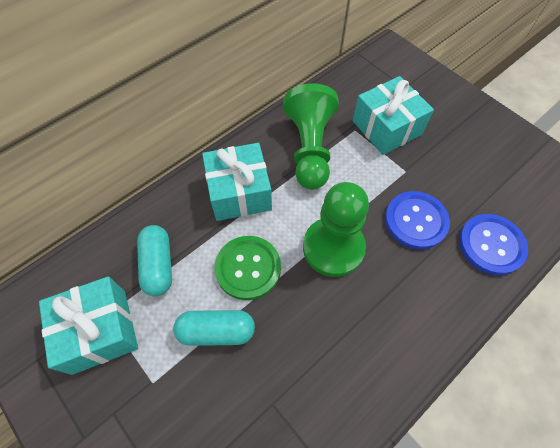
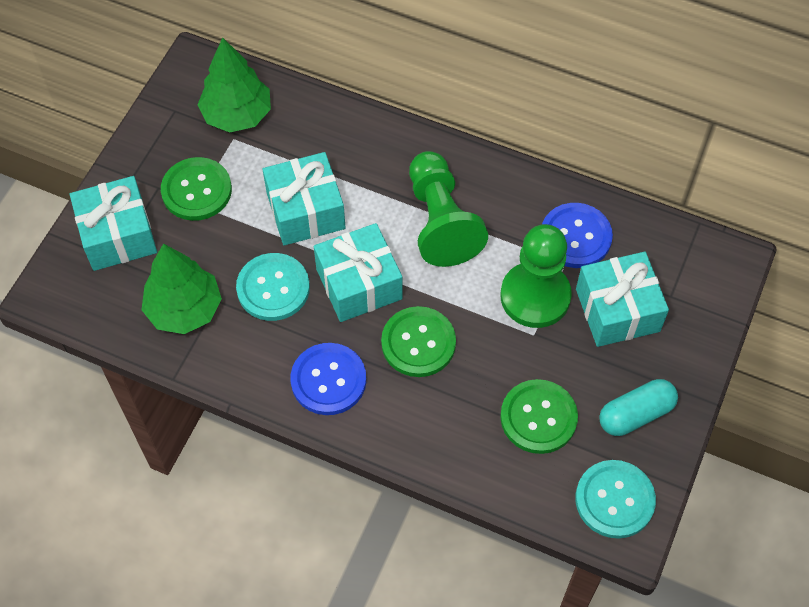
green button: 1 -> 3
green tree: 0 -> 2
turquoise button: 0 -> 2
turquoise capsule: 2 -> 1
turquoise gift: 3 -> 4

